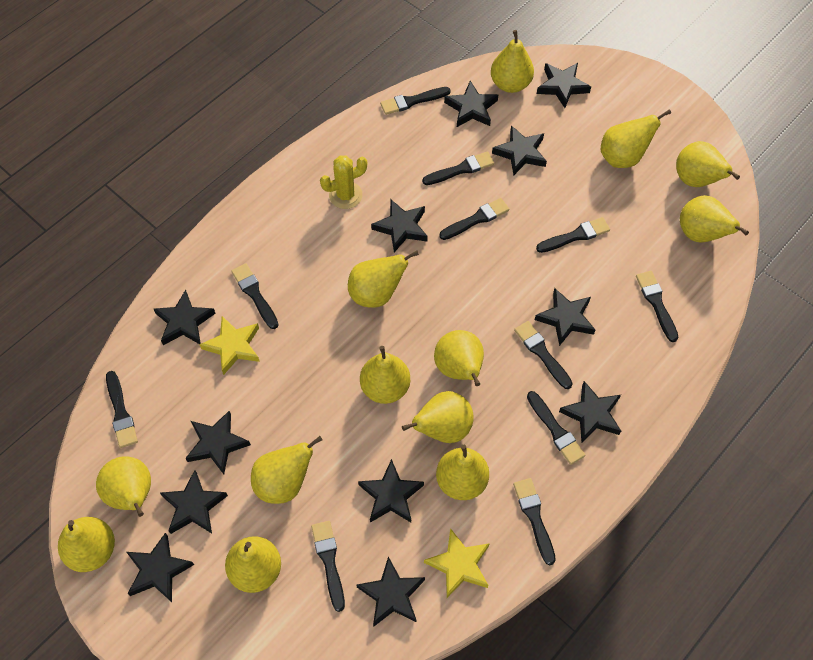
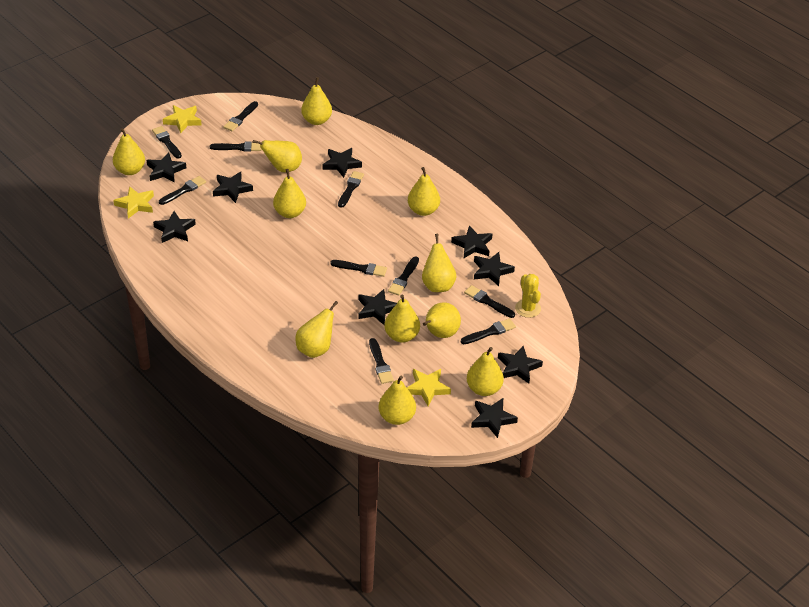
black brush: 11 -> 10
black star: 12 -> 9
yellow pear: 13 -> 11
yellow star: 2 -> 3

